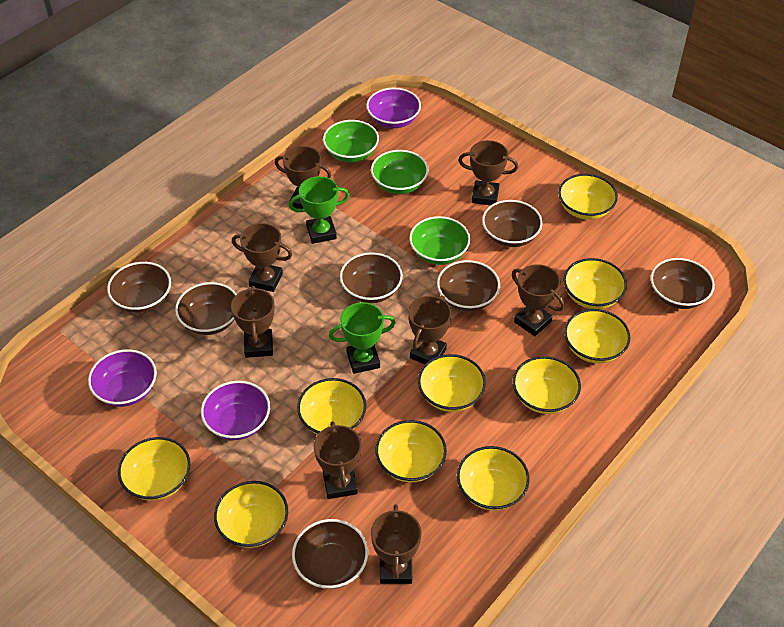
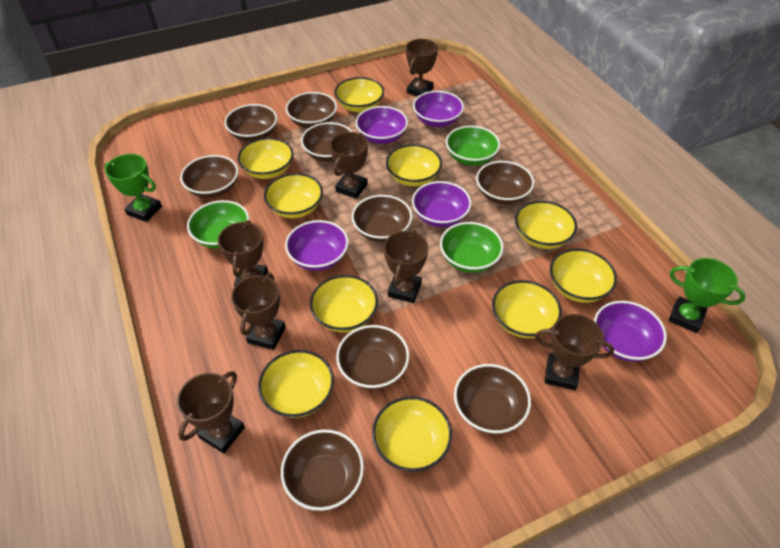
brown bowl: 7 -> 9
brown trophy: 8 -> 7
purple bowl: 3 -> 5

